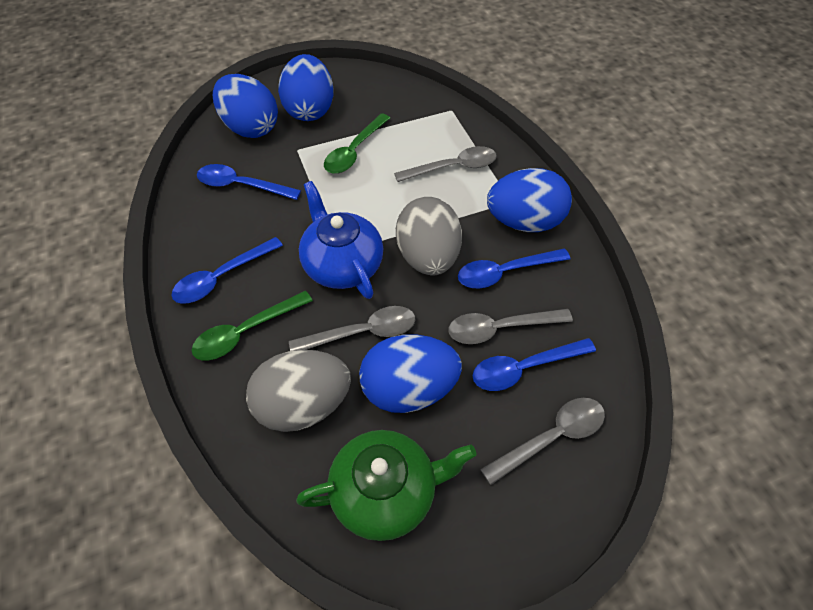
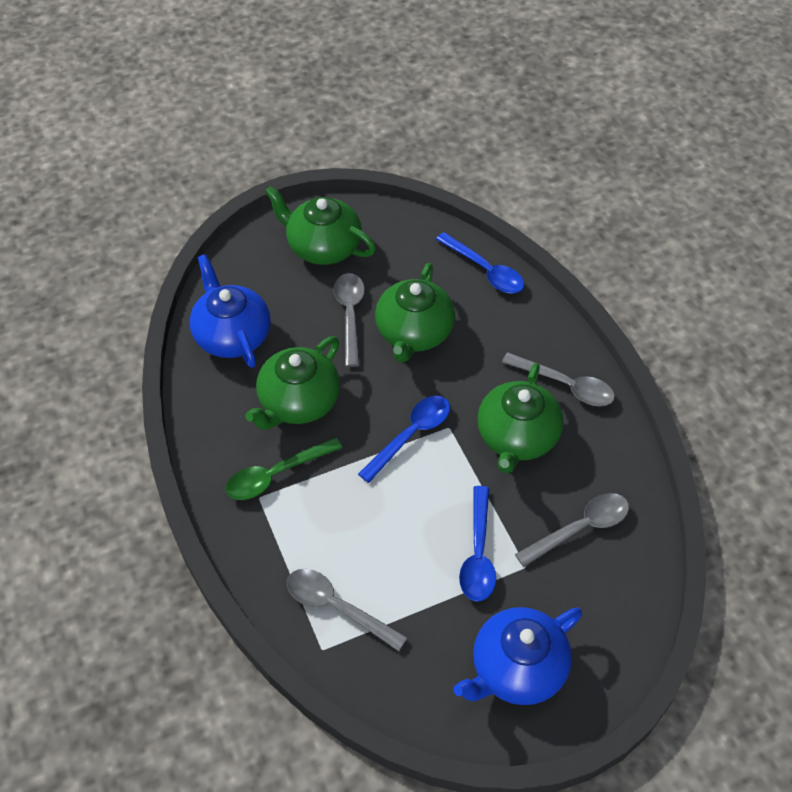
blue egg: 4 -> 0
blue spoon: 4 -> 3
blue teapot: 1 -> 2
green spoon: 2 -> 1
green teapot: 1 -> 4
grey egg: 2 -> 0

